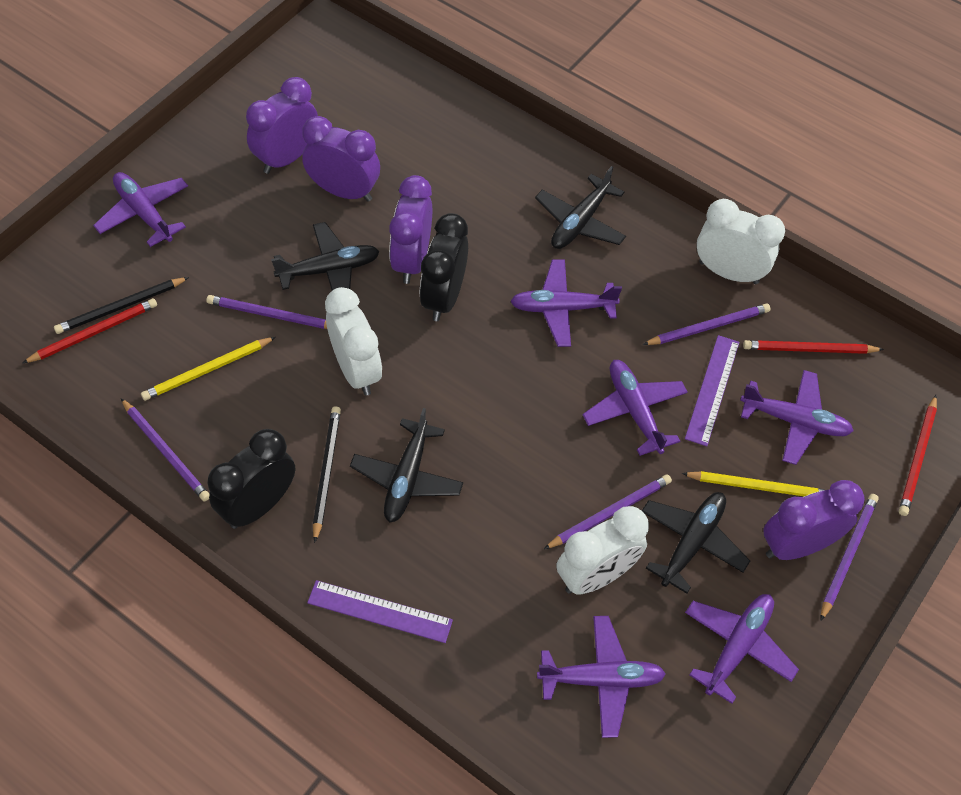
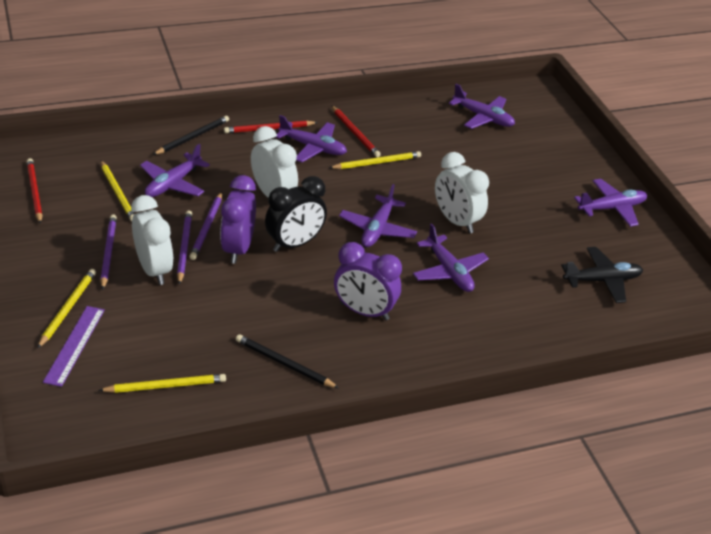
black clock: 2 -> 1
black plane: 4 -> 1
purple clock: 4 -> 2
purple pencil: 5 -> 3
purple ruler: 2 -> 1
yellow pencil: 2 -> 4

